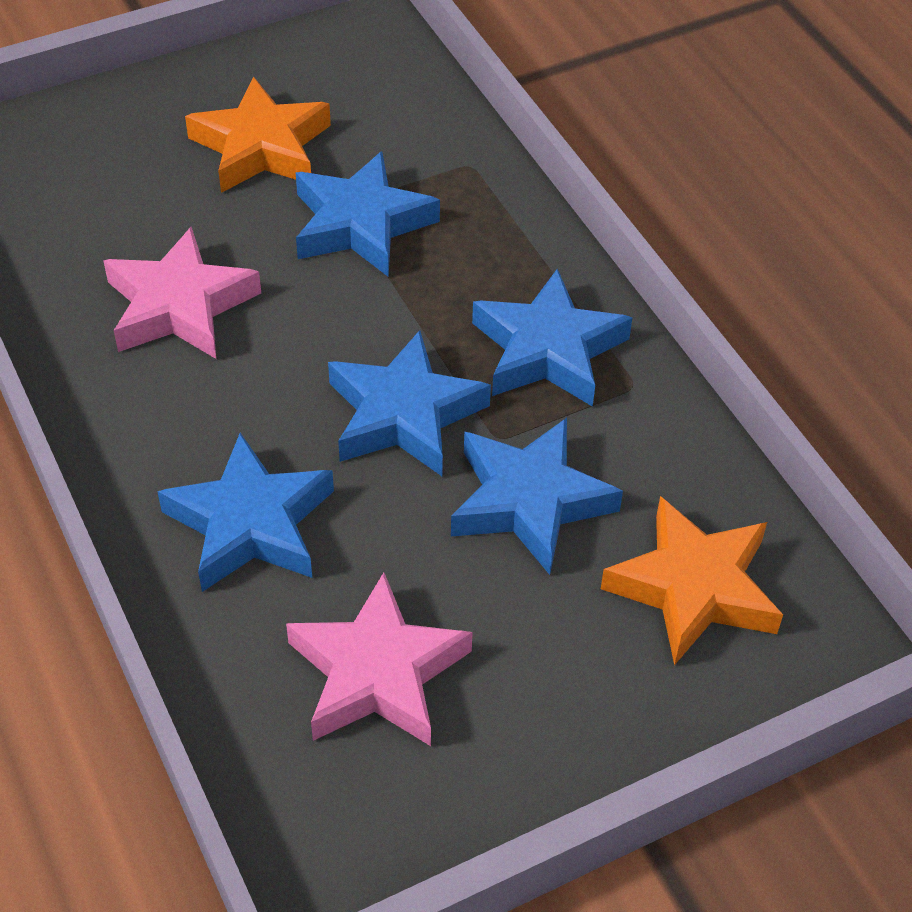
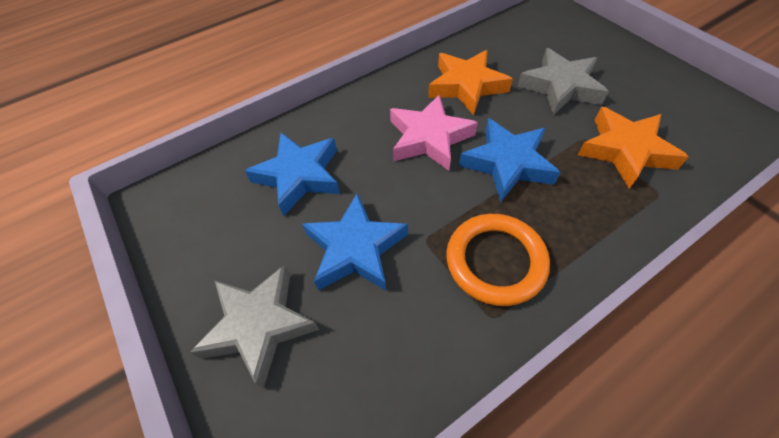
blue star: 5 -> 3
grey star: 0 -> 2
orange ring: 0 -> 1
pink star: 2 -> 1

